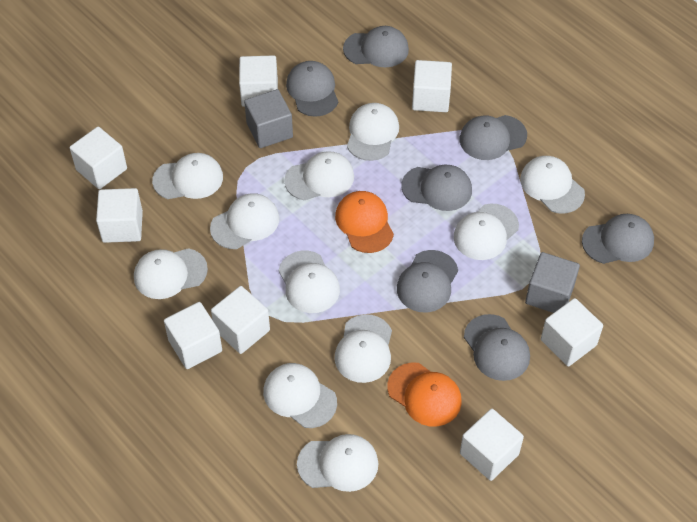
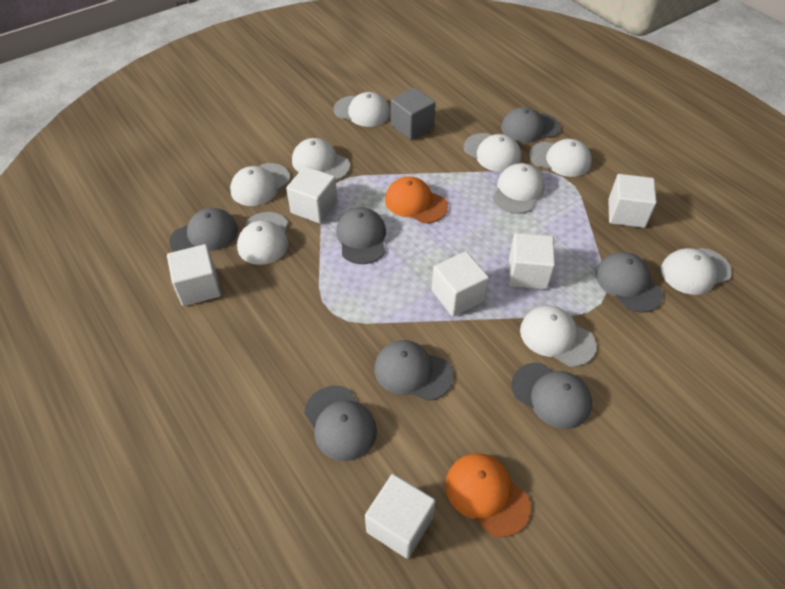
grey cube: 2 -> 1
white cap: 11 -> 9
white cube: 8 -> 6

